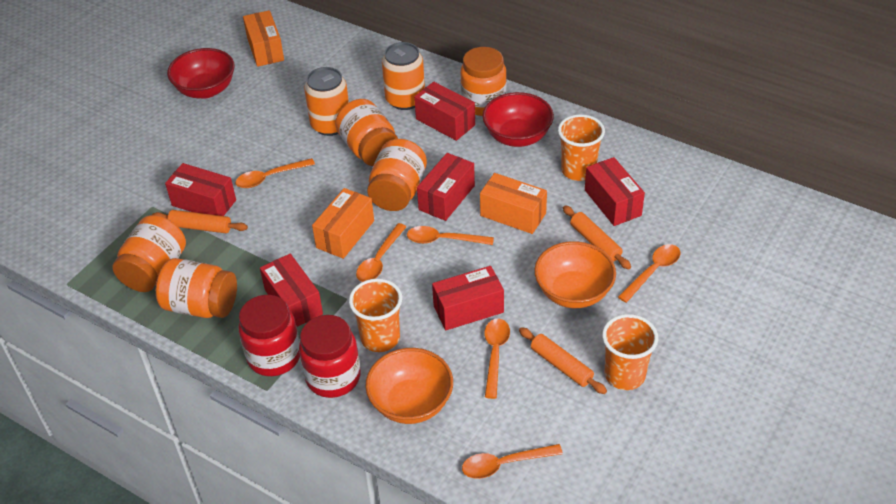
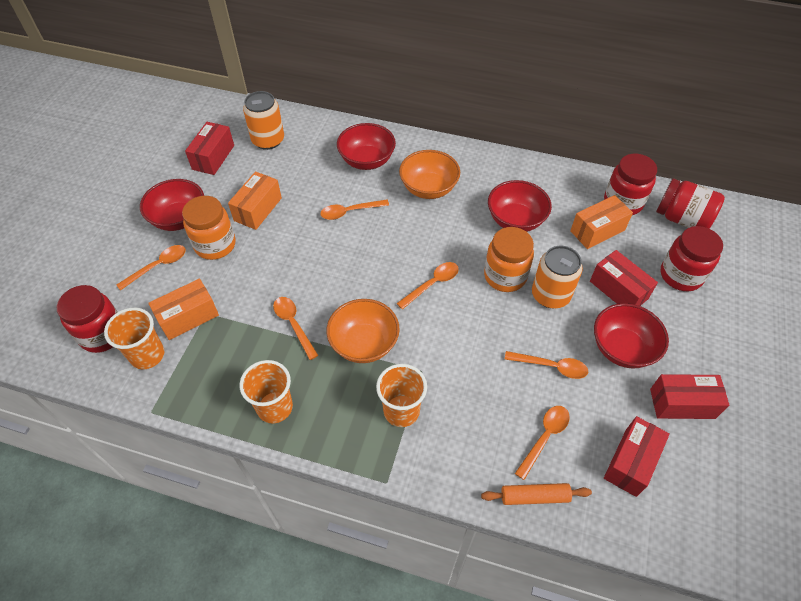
orange jar: 5 -> 2
orange rolling pin: 3 -> 1
red bowl: 2 -> 4
red box: 6 -> 4
red jar: 2 -> 4

